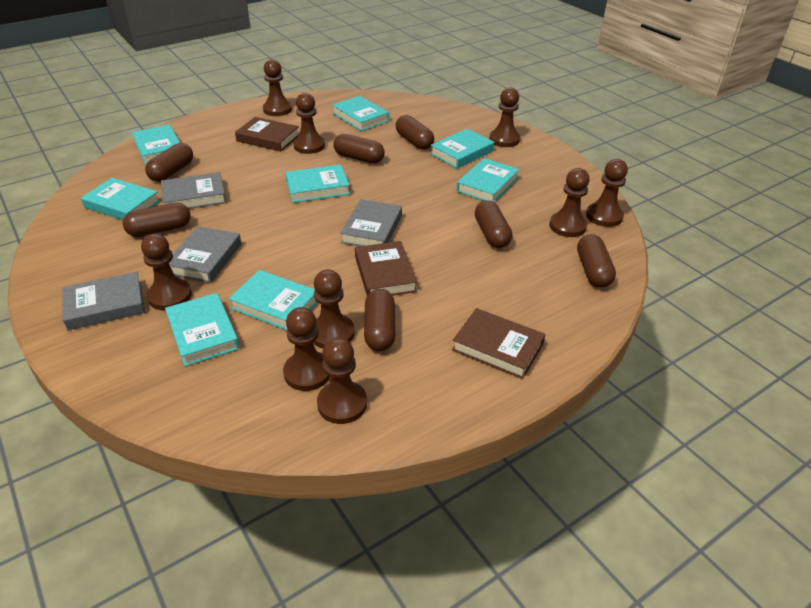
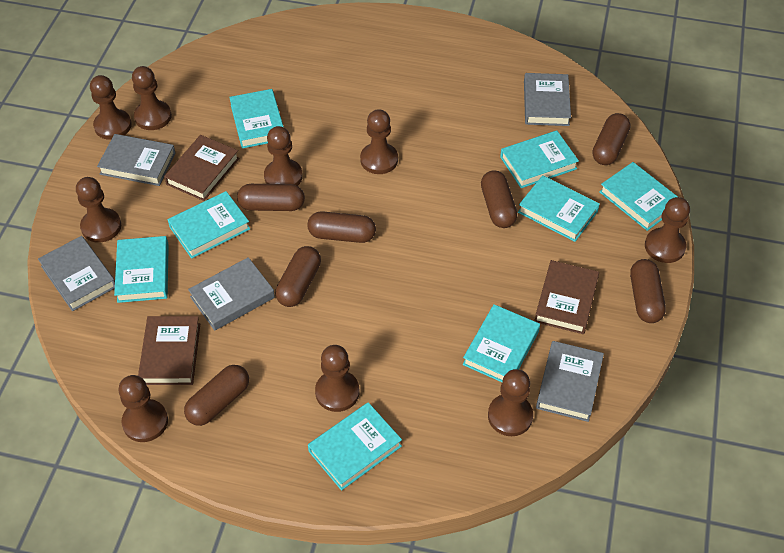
grey book: 4 -> 5

